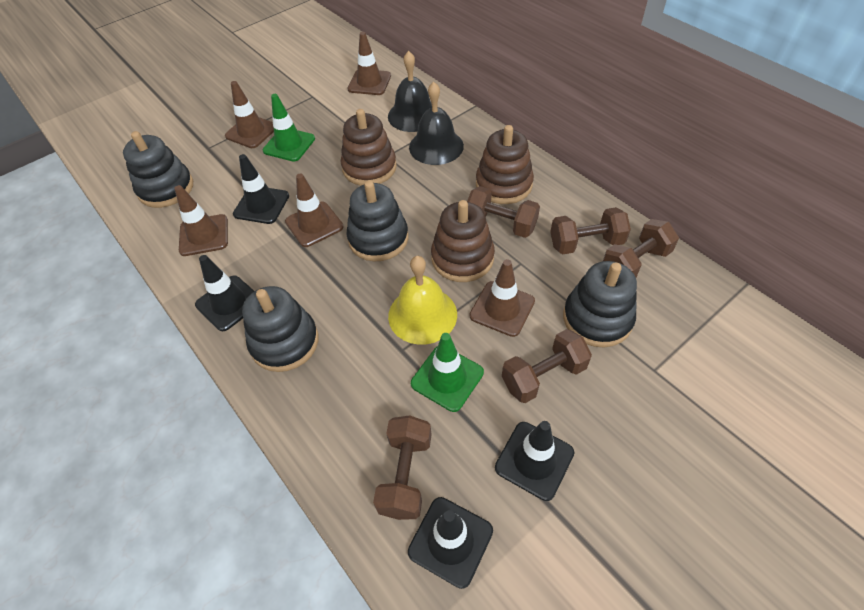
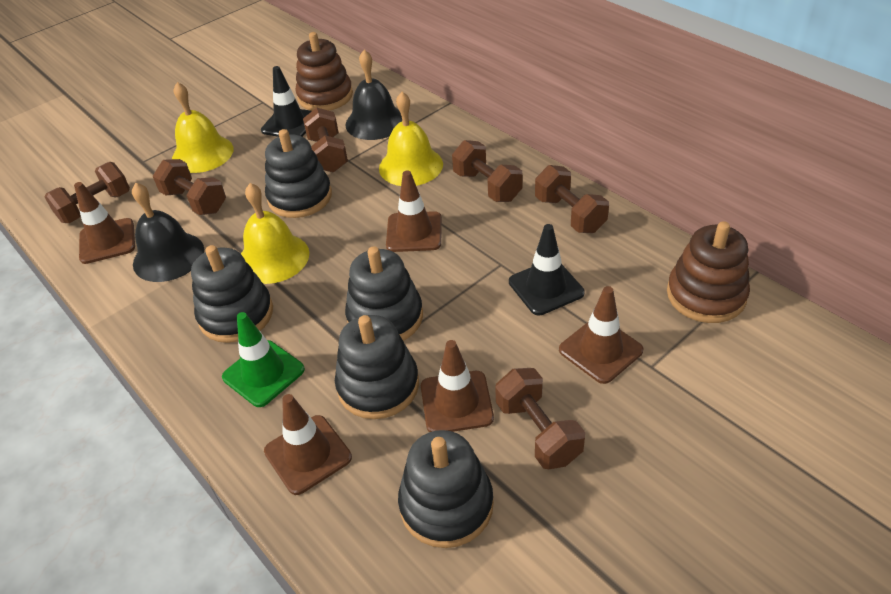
black stacking toy: 4 -> 5
black traffic cone: 4 -> 2
brown dumbbell: 5 -> 6
brown stacking toy: 3 -> 2
green traffic cone: 2 -> 1
yellow bell: 1 -> 3

